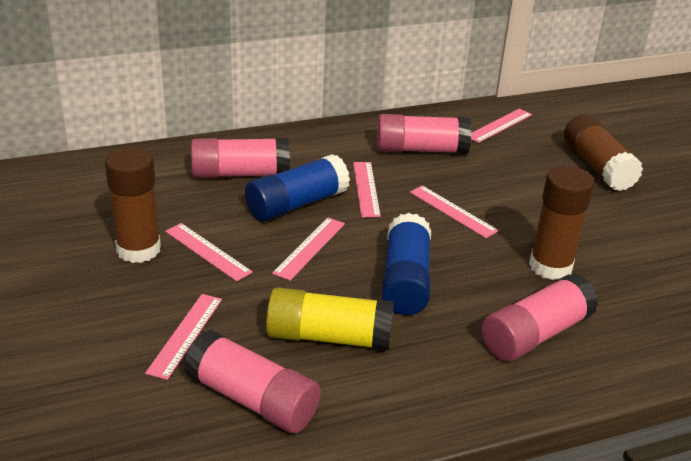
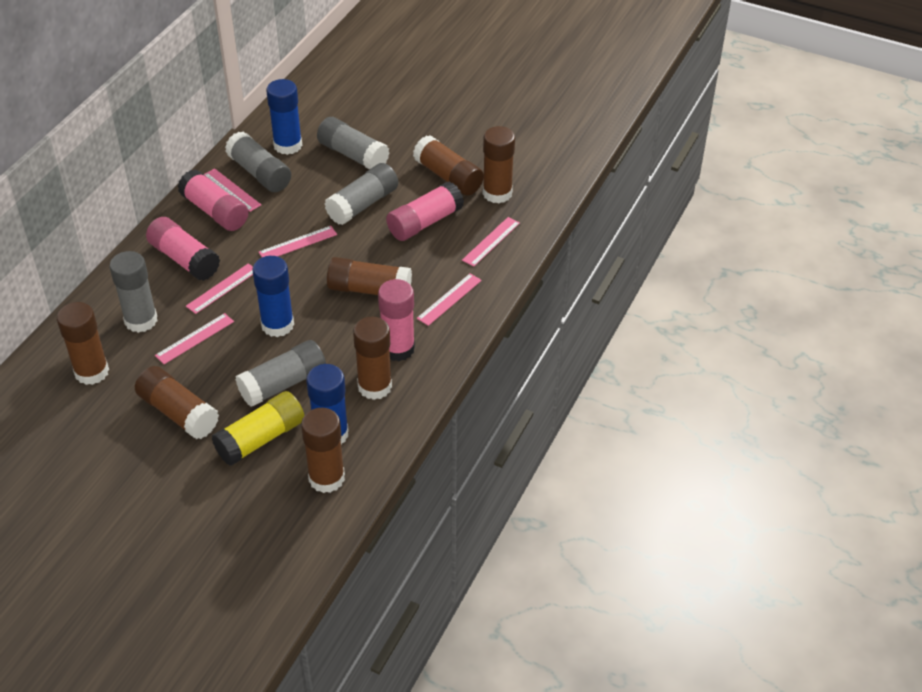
blue glue stick: 2 -> 3
brown glue stick: 3 -> 7
grey glue stick: 0 -> 5

